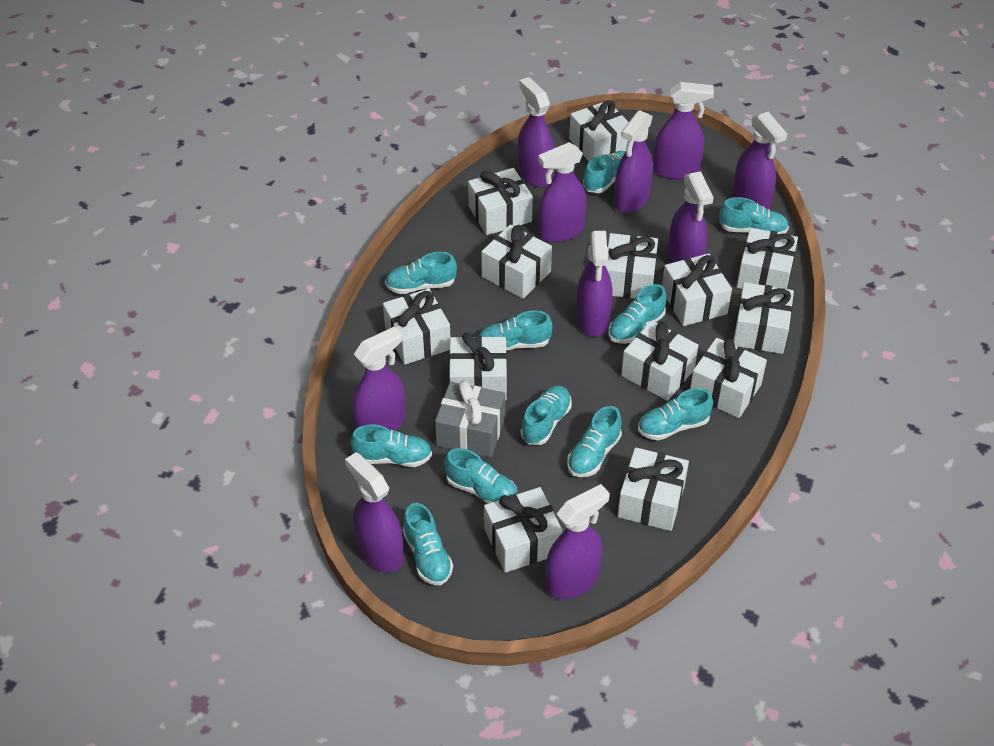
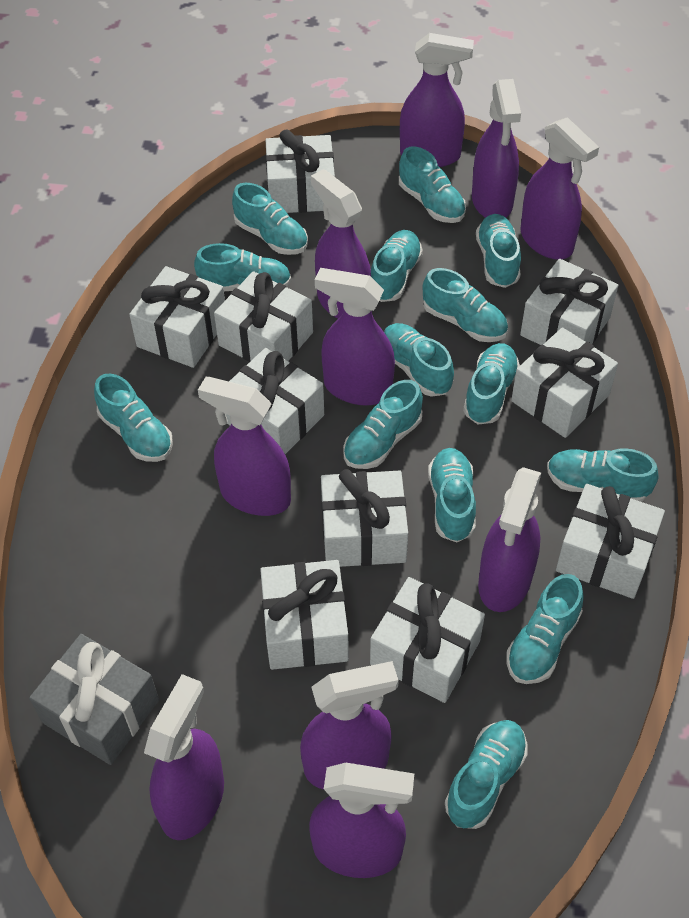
turquoise shoe: 11 -> 14
white gift: 13 -> 10

